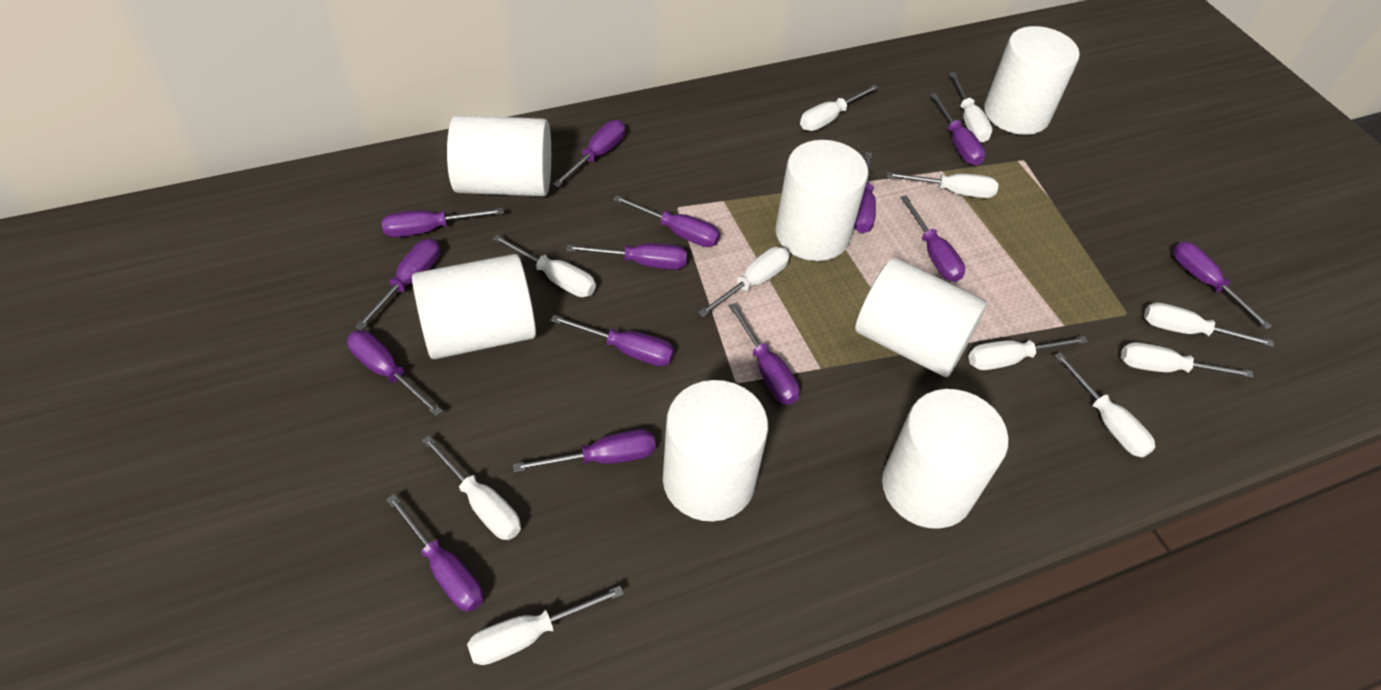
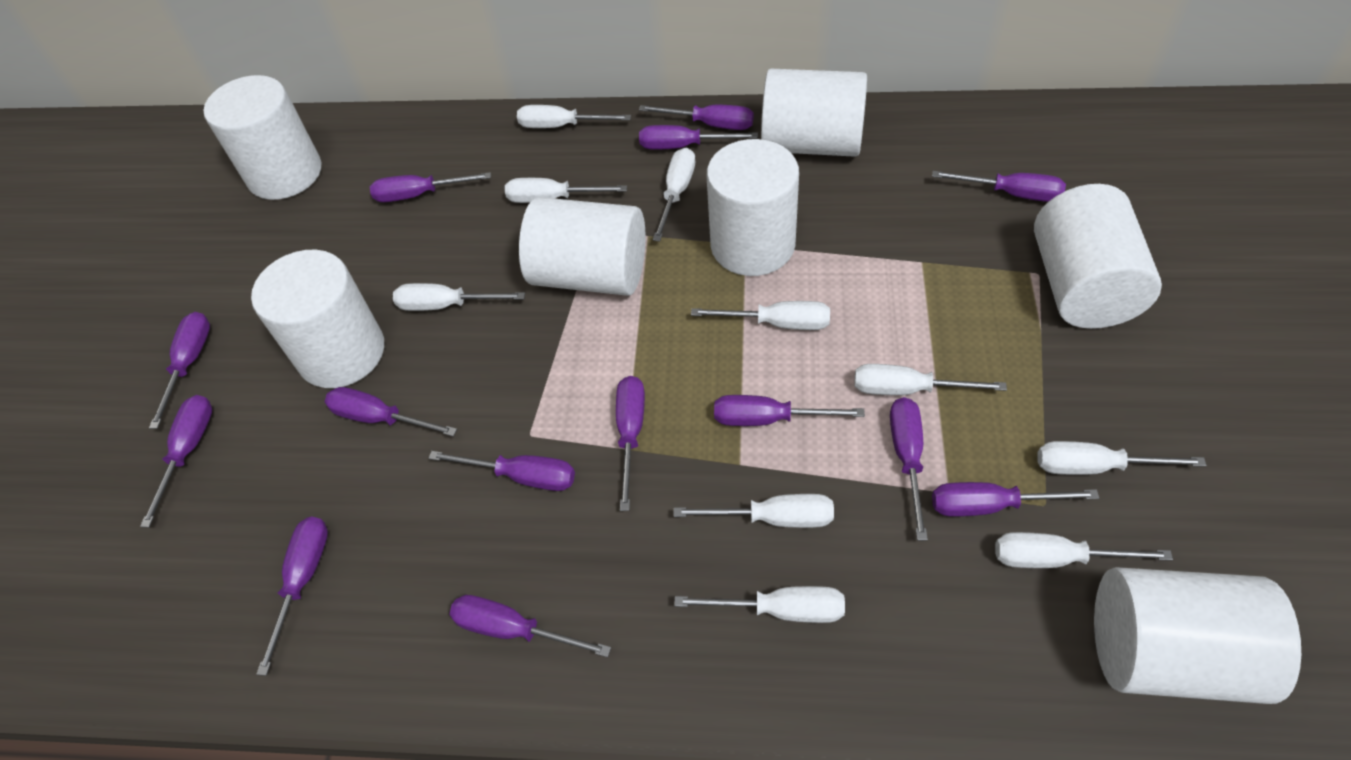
white screwdriver: 11 -> 10

